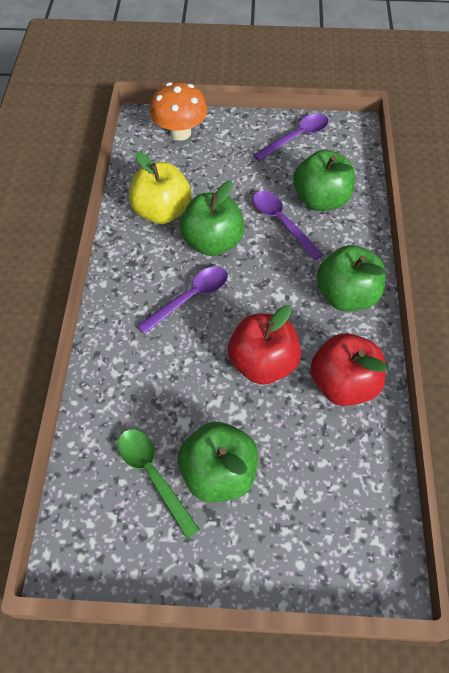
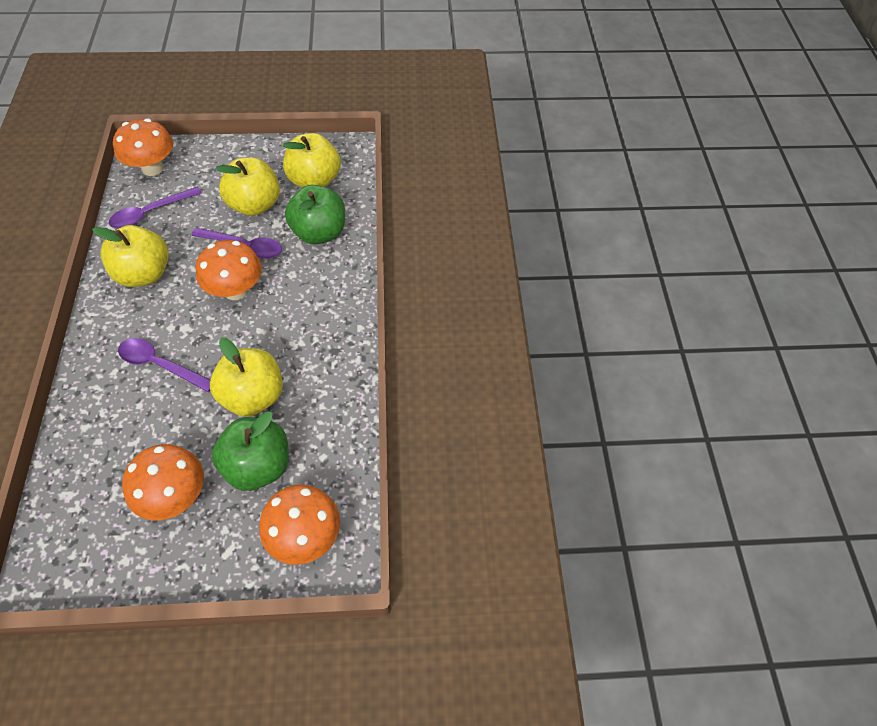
green apple: 4 -> 2
green spoon: 1 -> 0
orange mushroom: 1 -> 4
red apple: 2 -> 0
yellow apple: 1 -> 4

